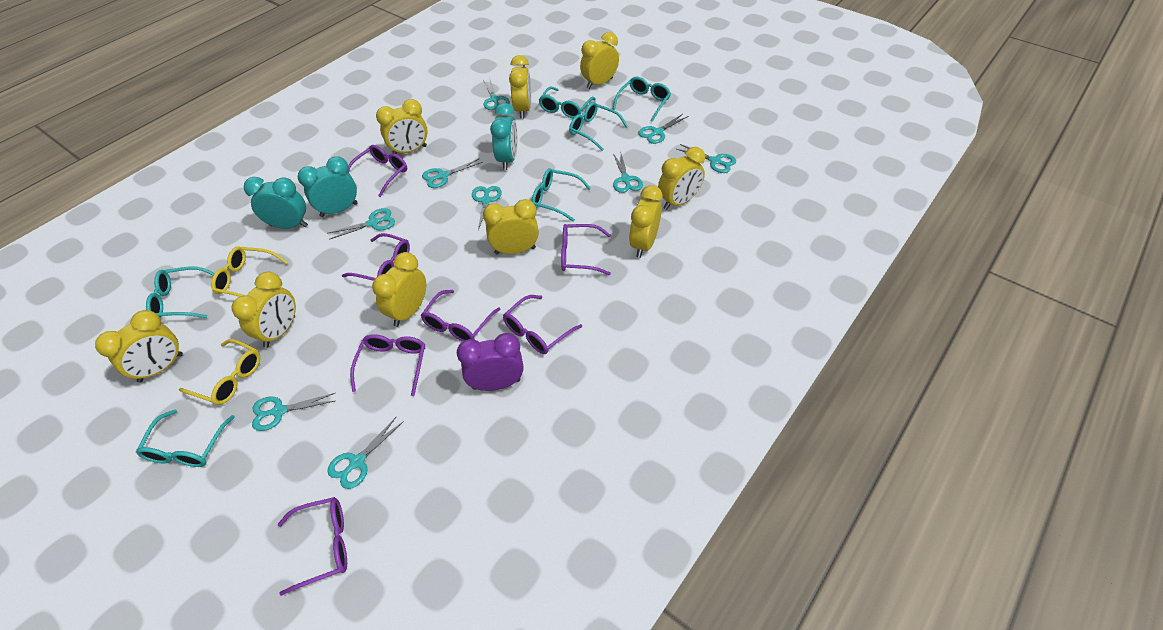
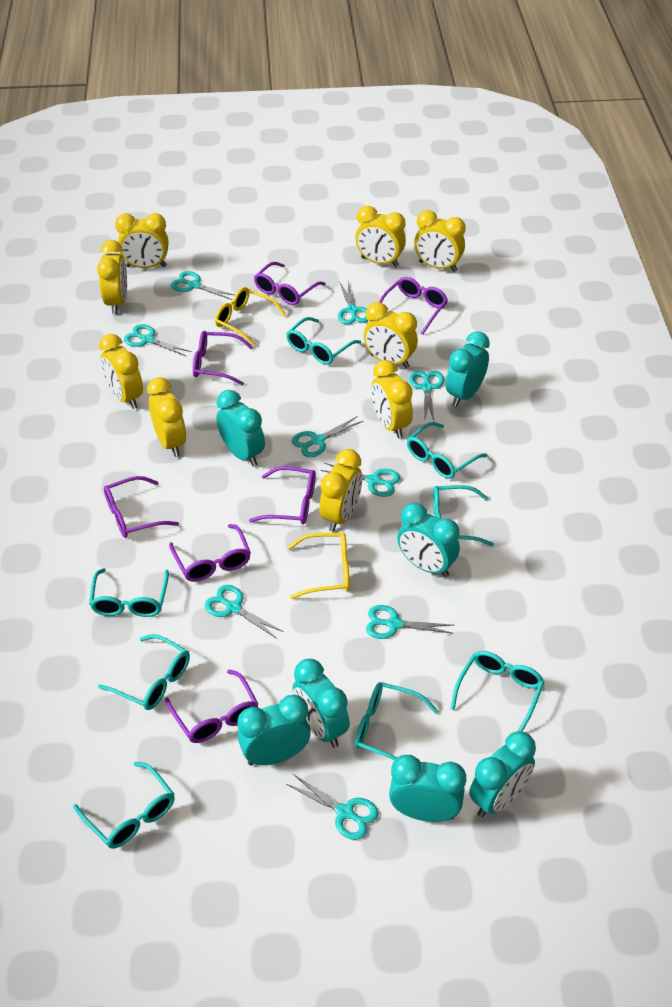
purple clock: 1 -> 0
turquoise clock: 3 -> 7
turquoise glasses: 6 -> 8

